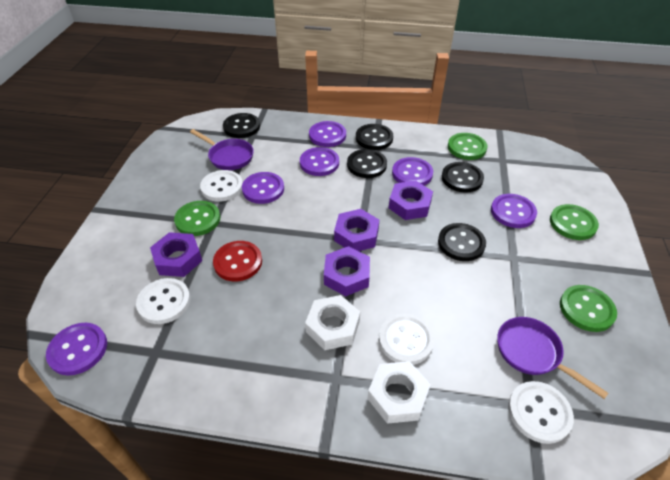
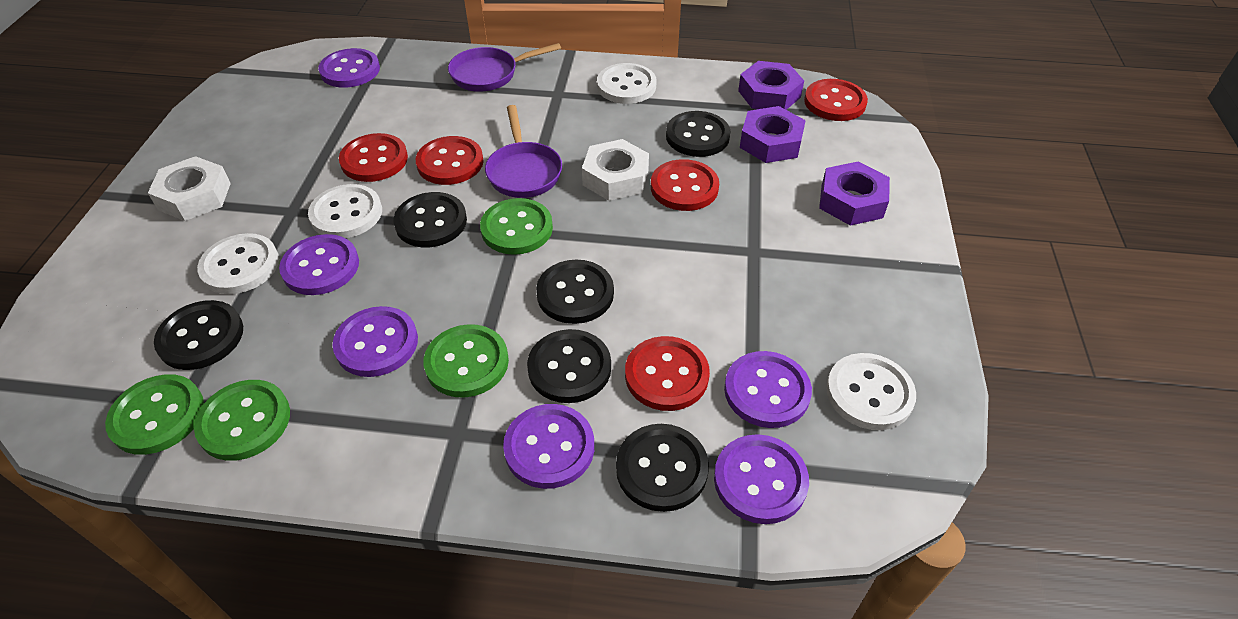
black button: 5 -> 6
purple nut: 4 -> 3
red button: 1 -> 5

